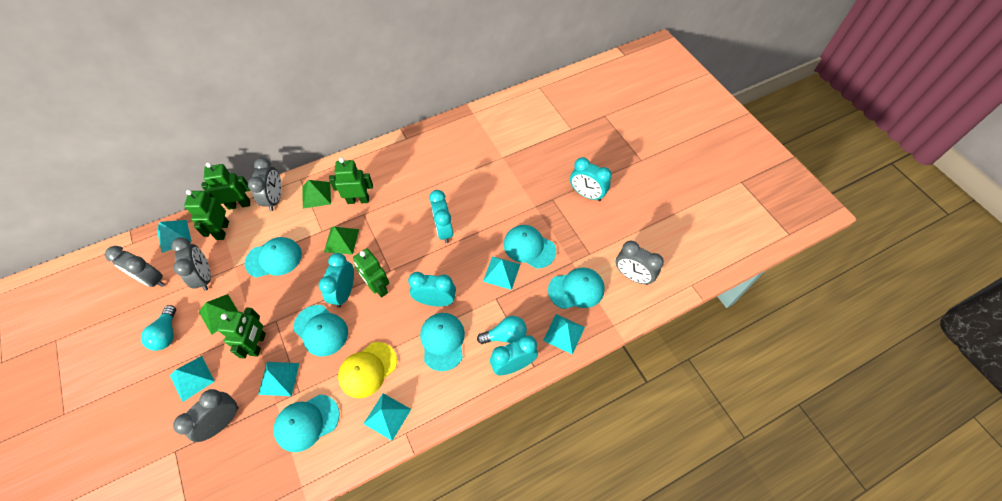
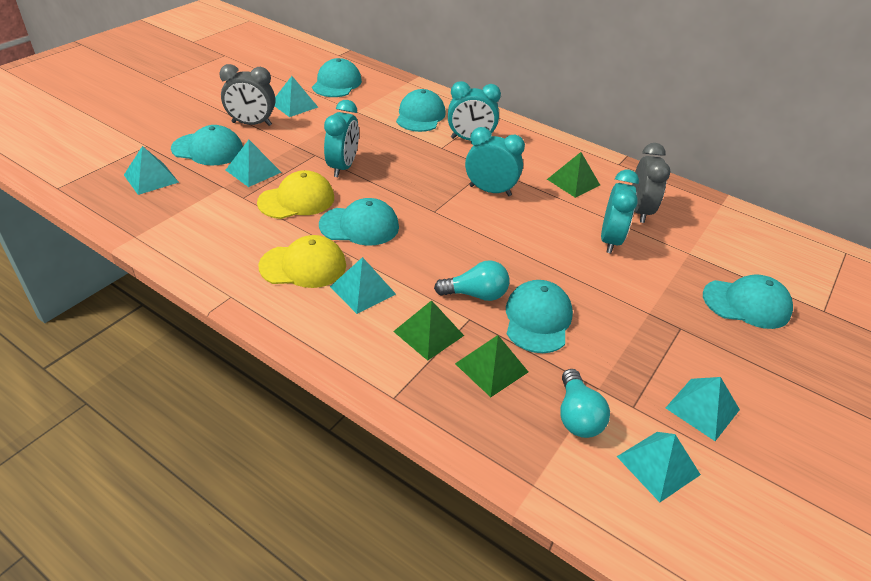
green robot: 5 -> 0
grey clock: 5 -> 2
turquoise clock: 5 -> 4
yellow cap: 1 -> 2

